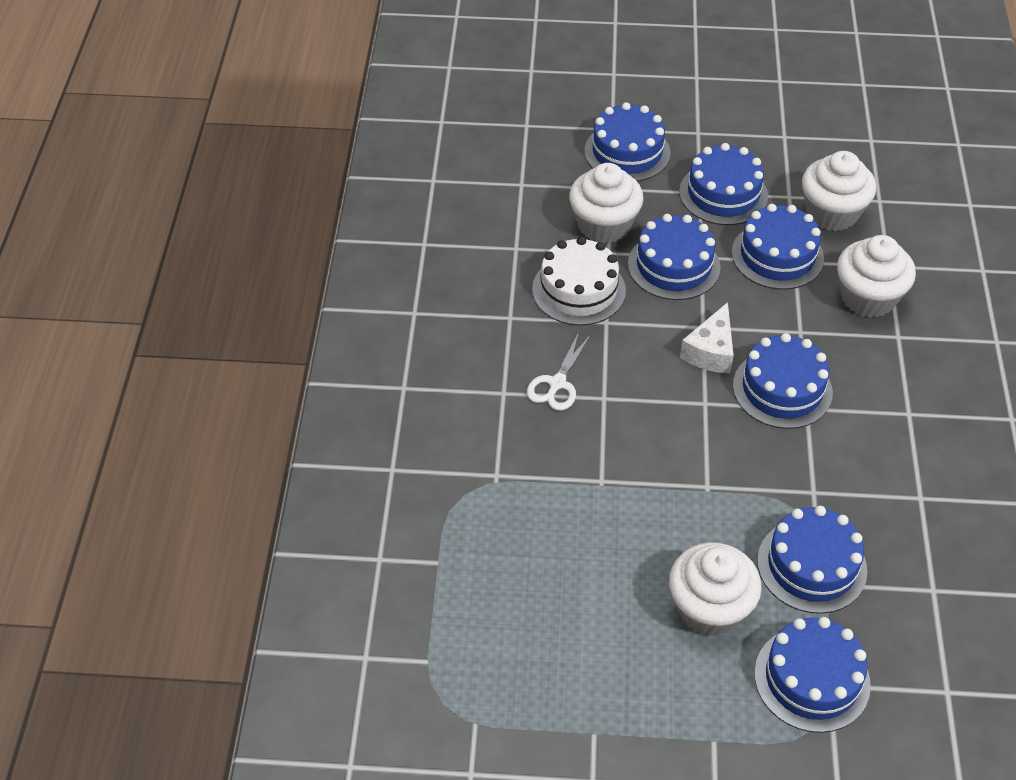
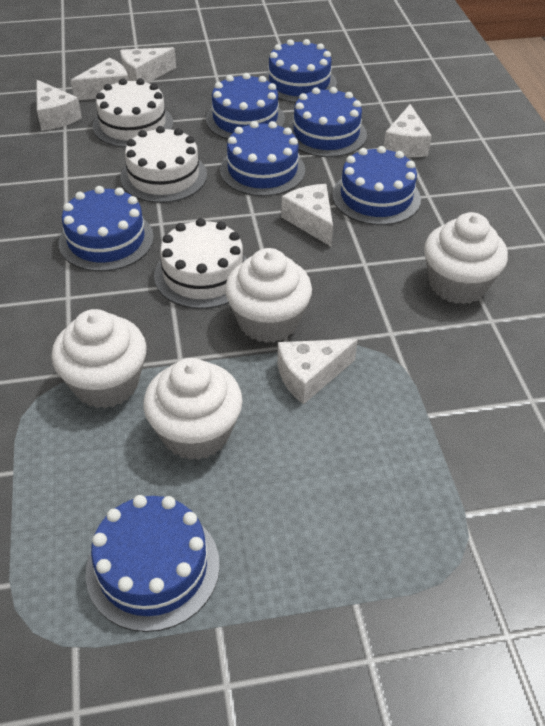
white cake: 1 -> 3
white cheese: 1 -> 6
white scissors: 1 -> 0

